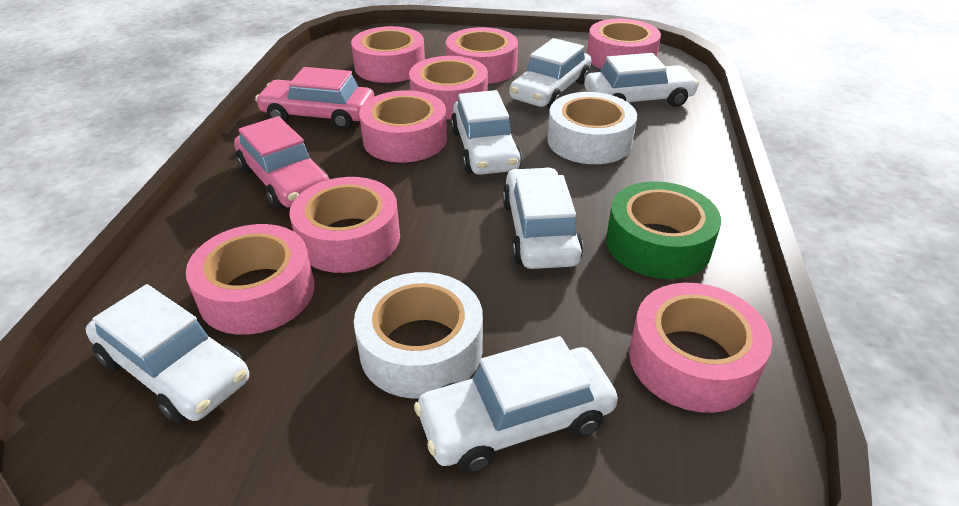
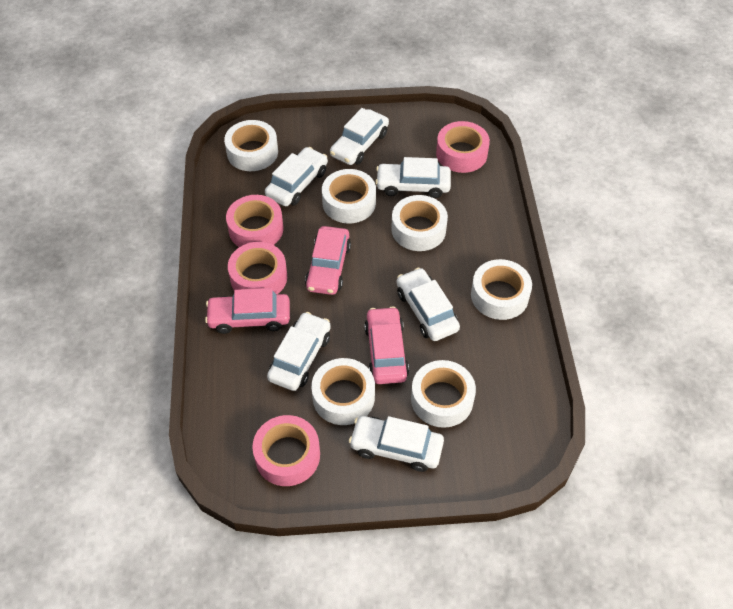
green tape: 1 -> 0
pink car: 2 -> 3
pink tape: 8 -> 4
white tape: 2 -> 6

